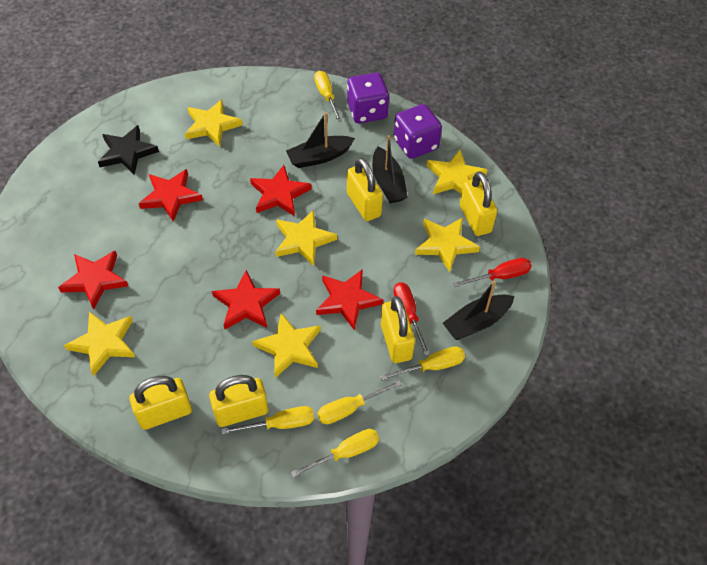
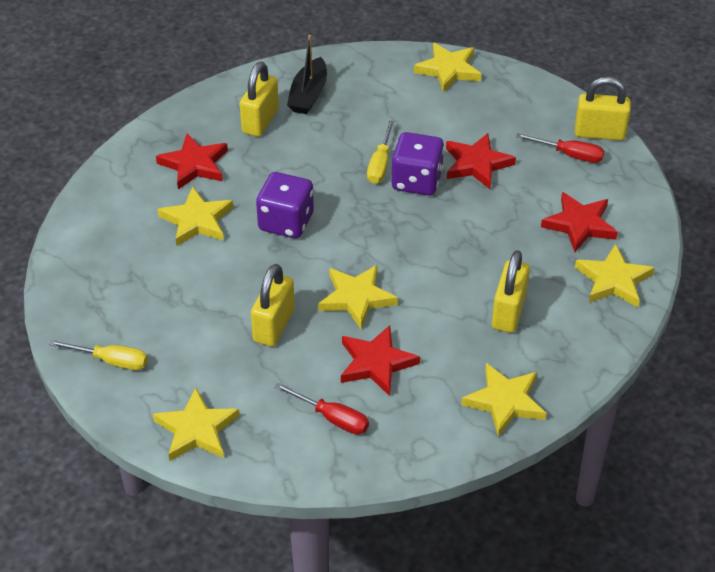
black boat: 3 -> 1
black star: 1 -> 0
red star: 5 -> 4
yellow padlock: 5 -> 4
yellow screwdriver: 5 -> 2

